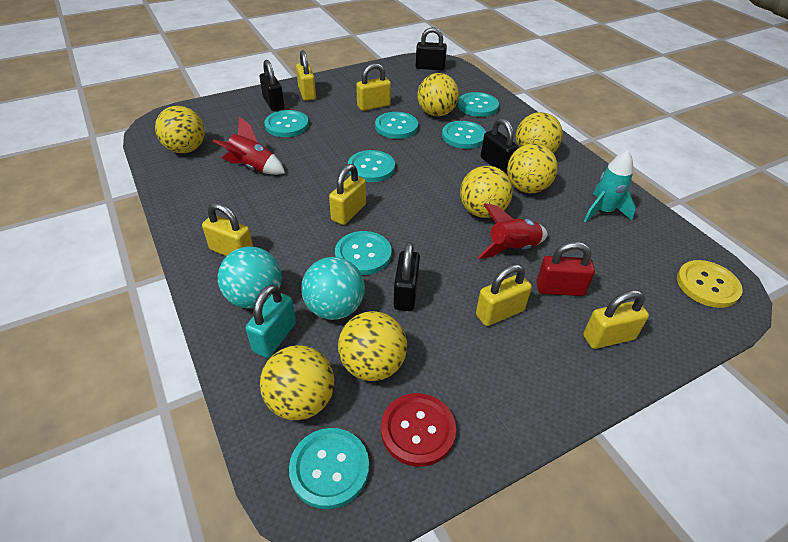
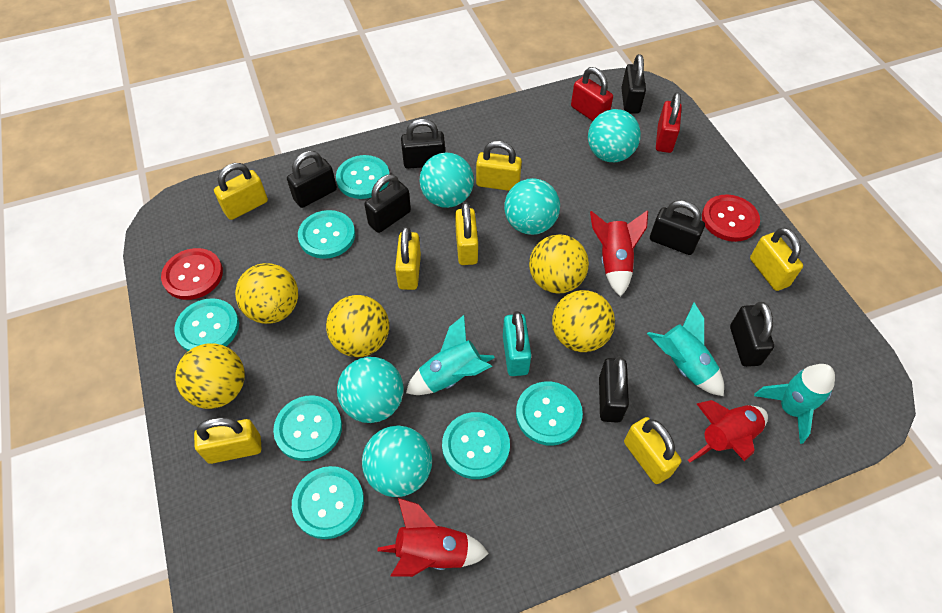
black padlock: 4 -> 7
red button: 1 -> 2
red padlock: 1 -> 2
red rocket: 2 -> 3
turquoise ball: 2 -> 5
turquoise rocket: 1 -> 3
yellow ball: 7 -> 5
yellow button: 1 -> 0
yellow padlock: 6 -> 7

